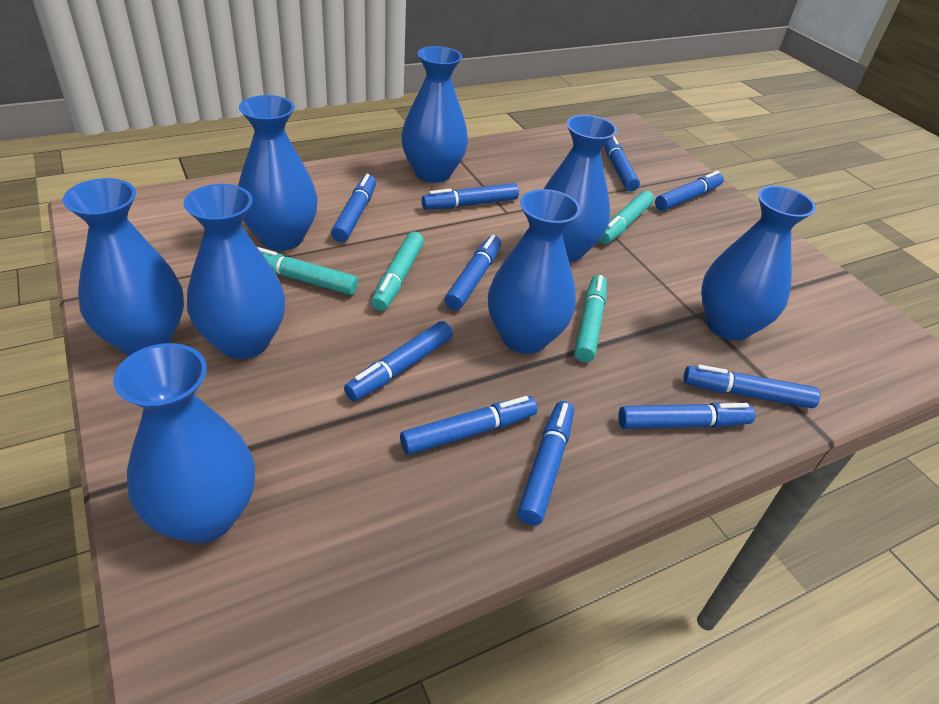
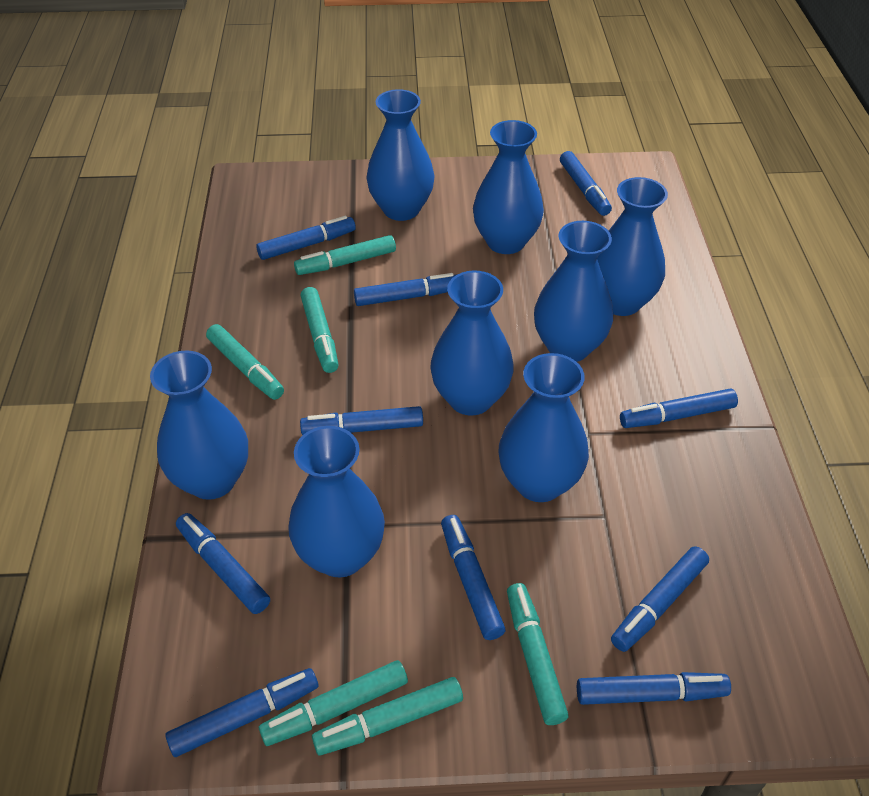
turquoise marker: 4 -> 6

